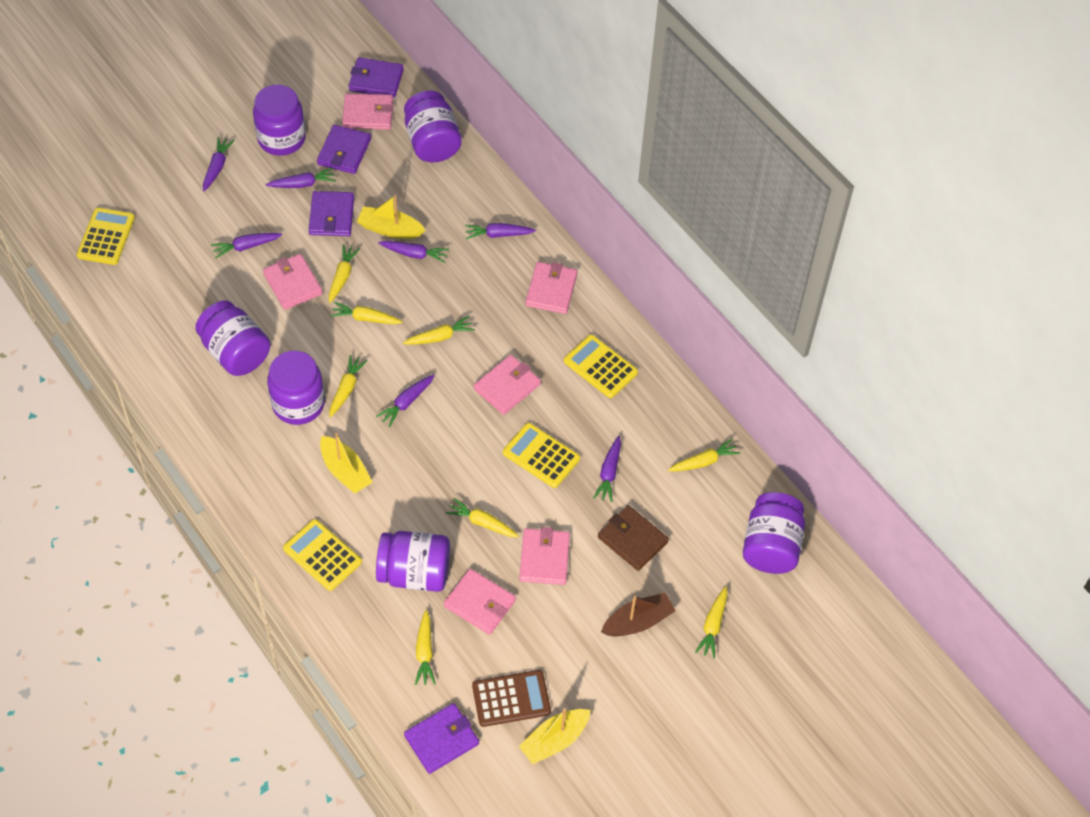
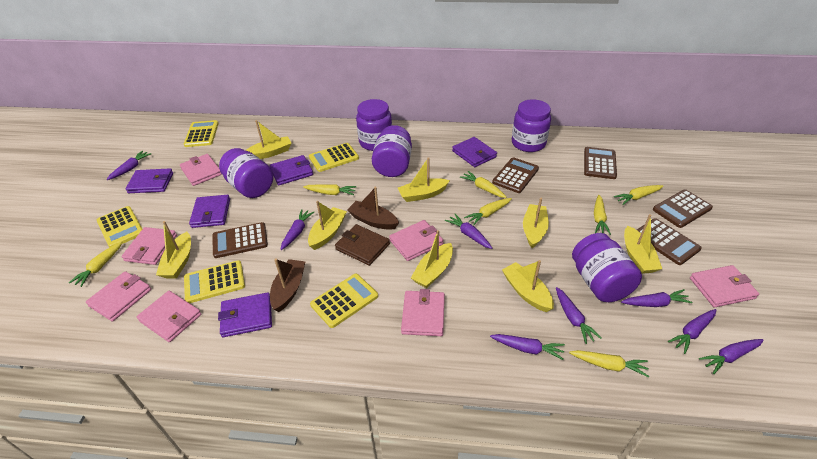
brown boat: 1 -> 2
brown calculator: 1 -> 5
pink wallet: 6 -> 7
purple carrot: 7 -> 8
purple jar: 6 -> 5
purple wallet: 4 -> 5
yellow boat: 3 -> 8
yellow calculator: 4 -> 5
yellow carrot: 8 -> 7

